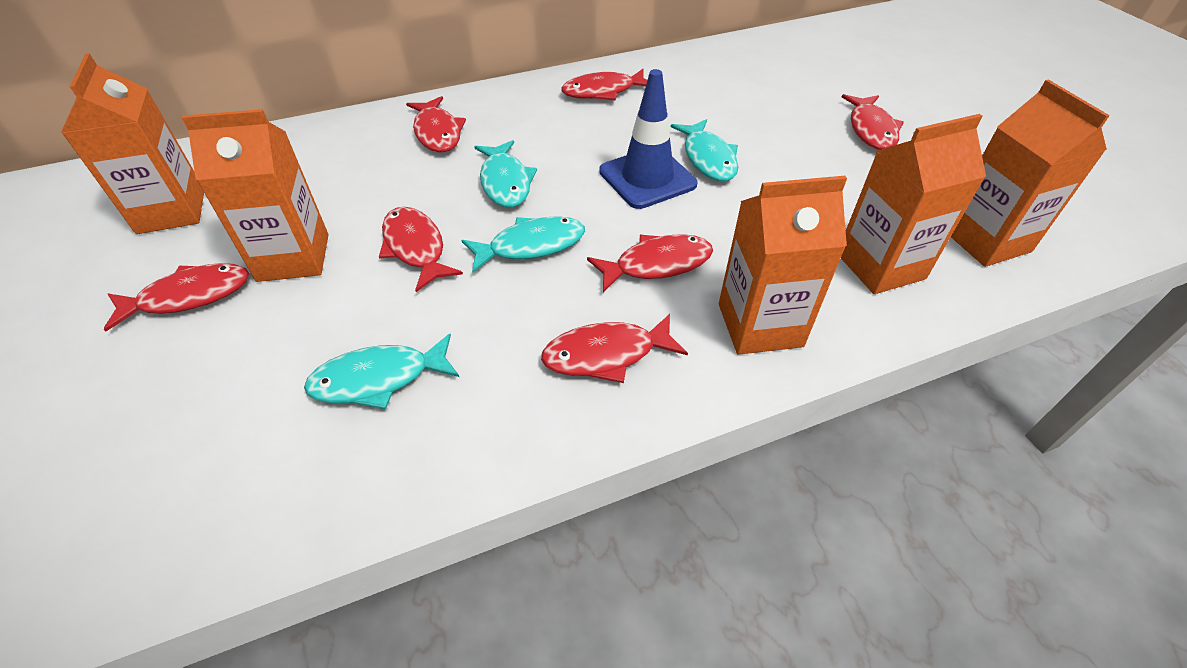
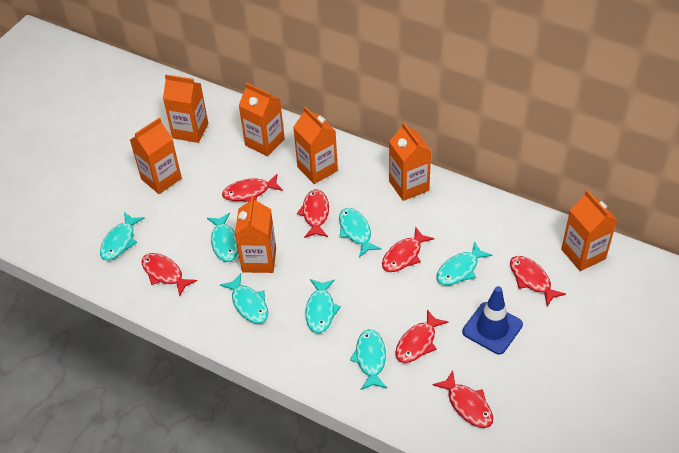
orange carton: 5 -> 7
turquoise fish: 4 -> 7

